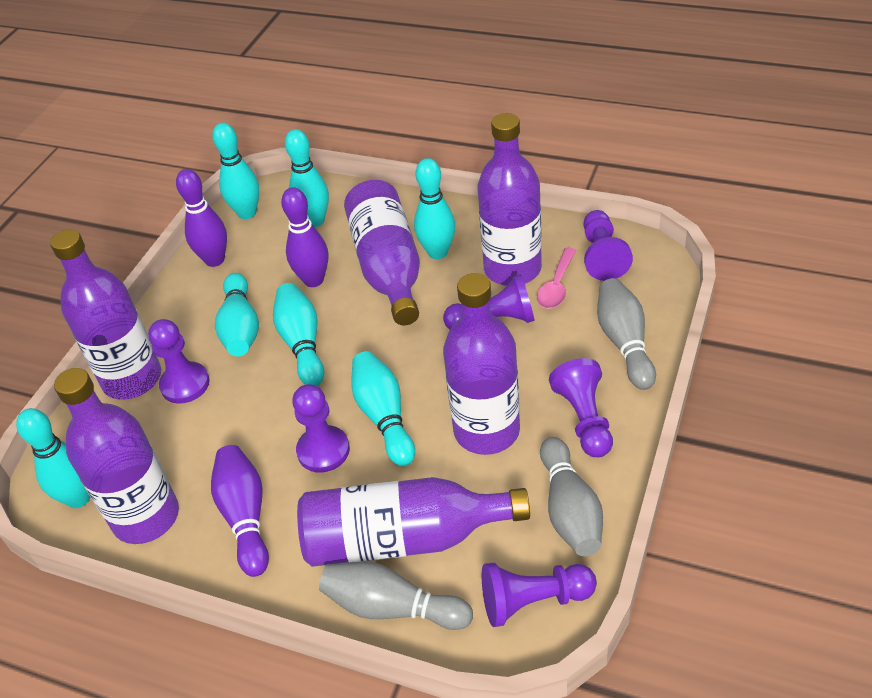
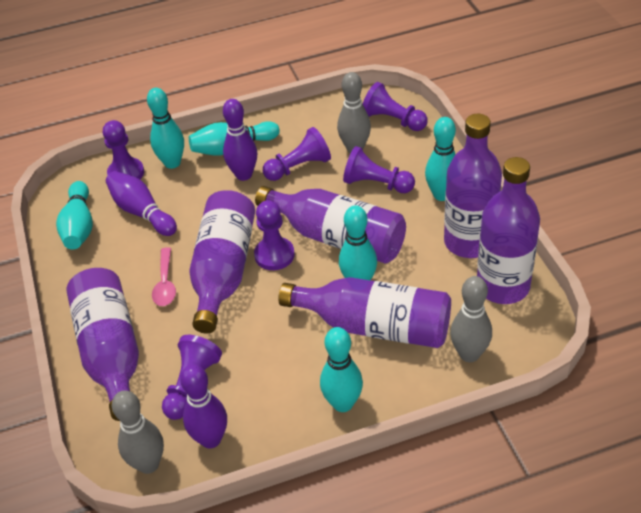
turquoise bowling pin: 7 -> 6

